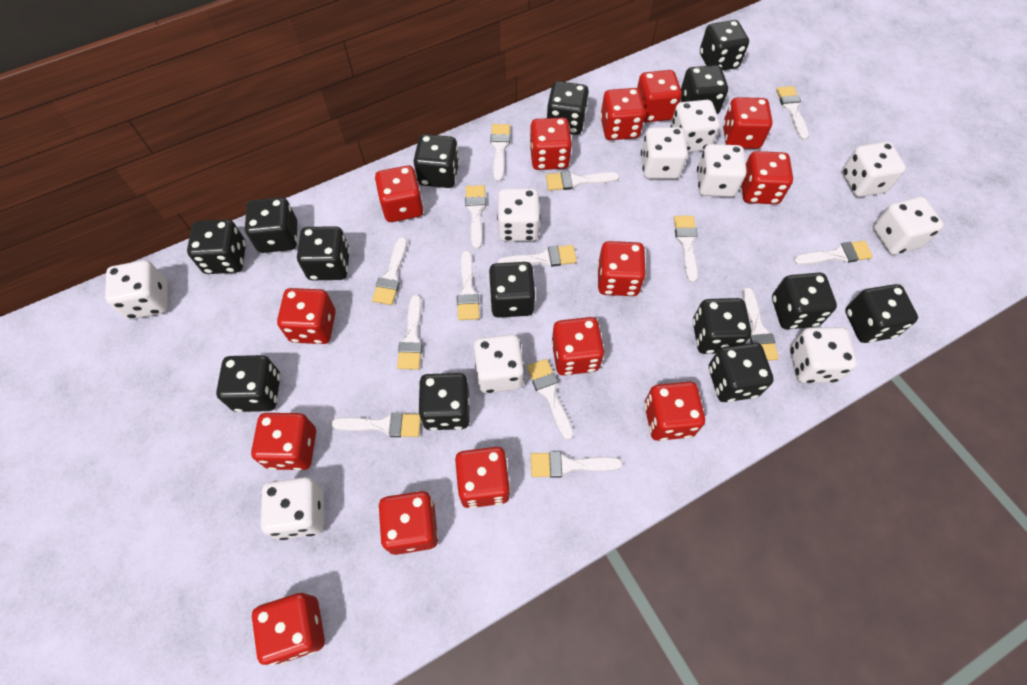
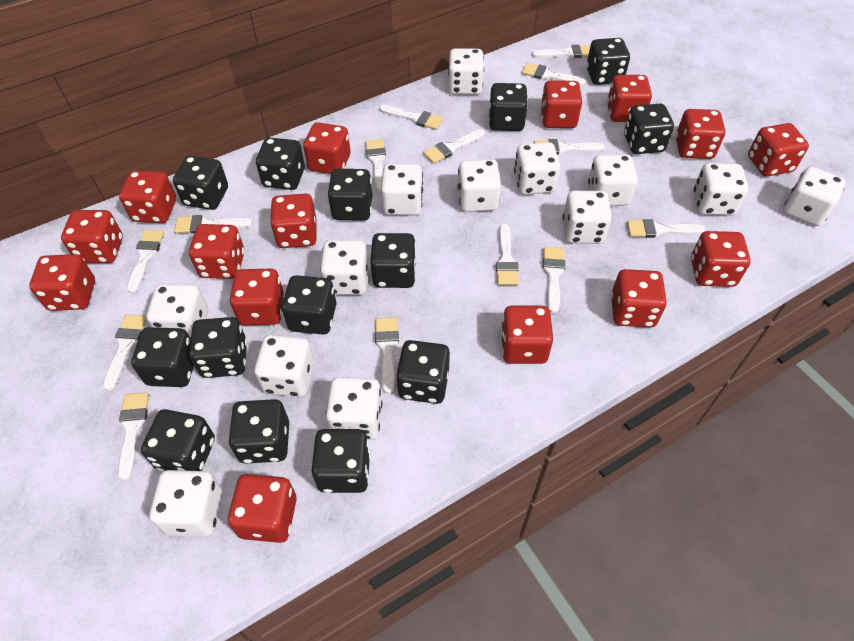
red dice: 14 -> 15
white dice: 10 -> 13

